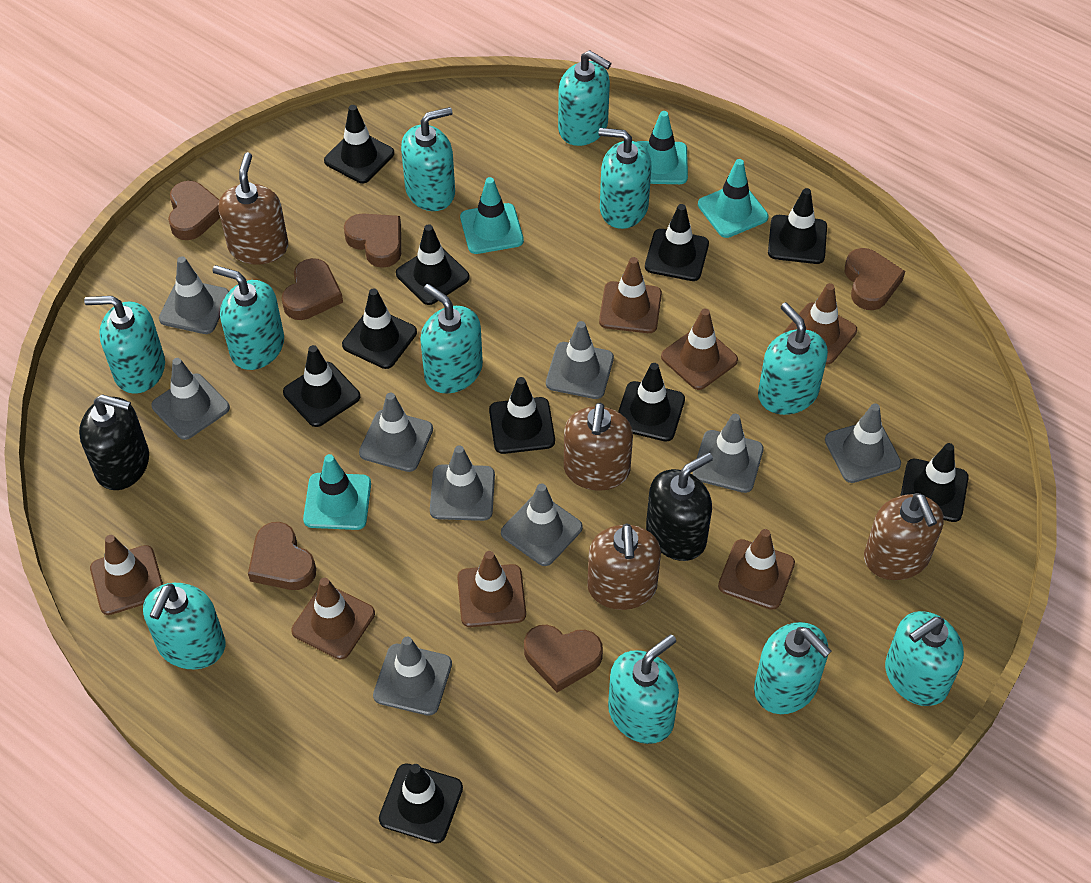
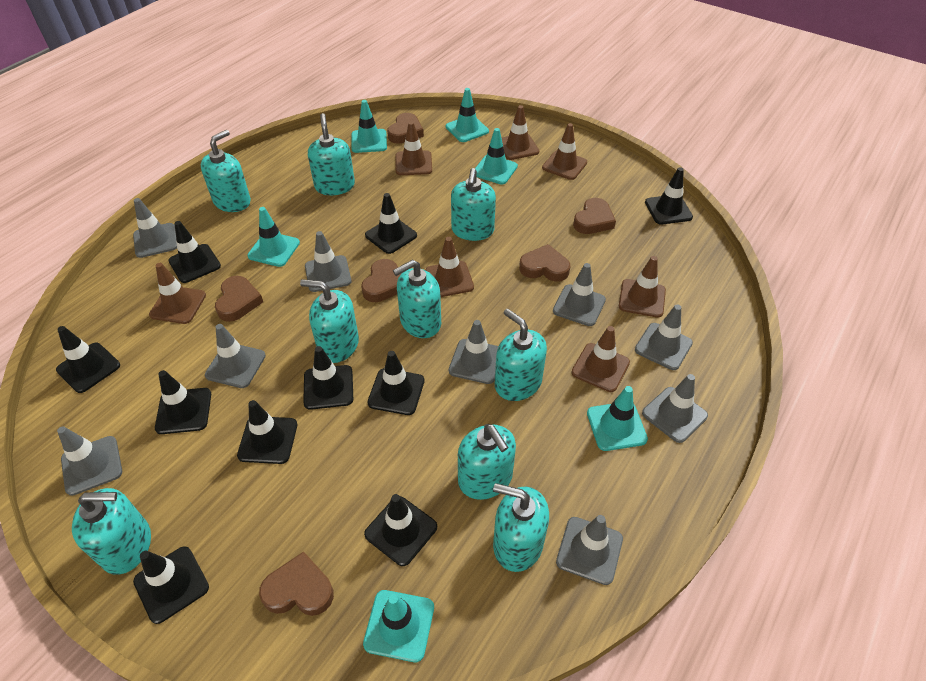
black soap dispenser: 2 -> 0
brown soap dispenser: 4 -> 0
turquoise soap dispenser: 11 -> 9
turquoise traffic cone: 4 -> 6

